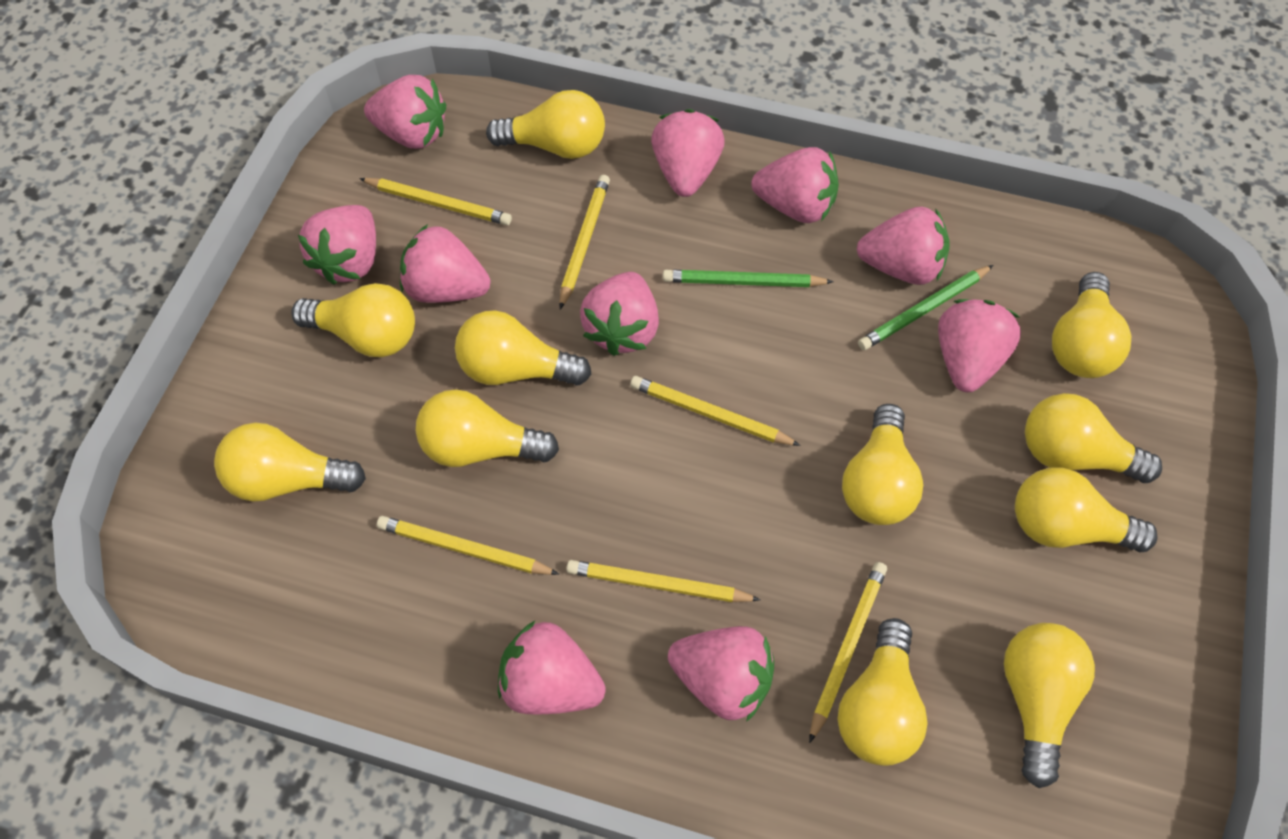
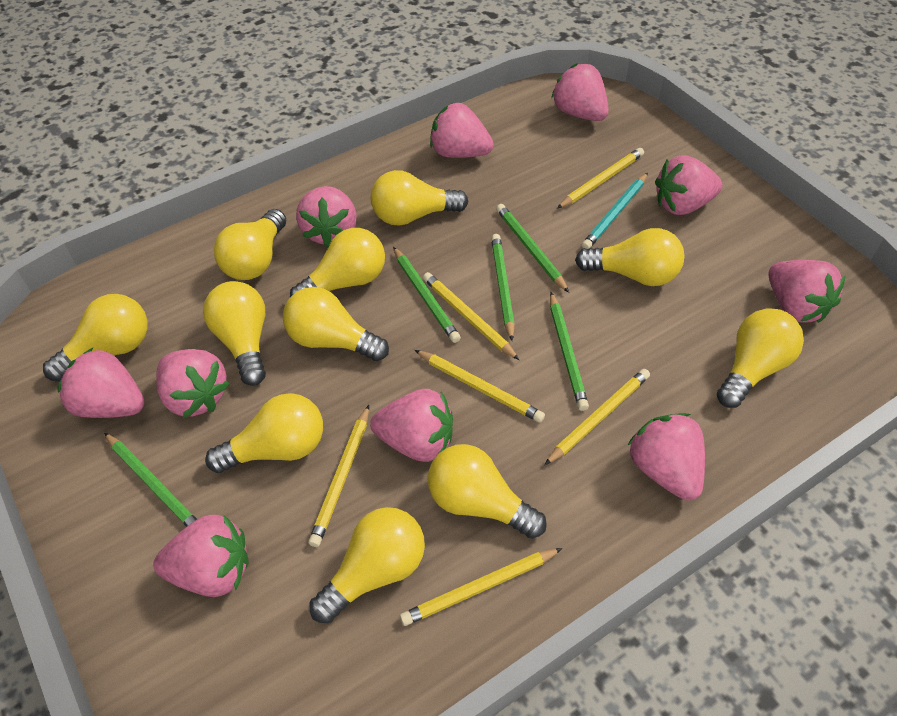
green pencil: 2 -> 5
turquoise pencil: 0 -> 1

